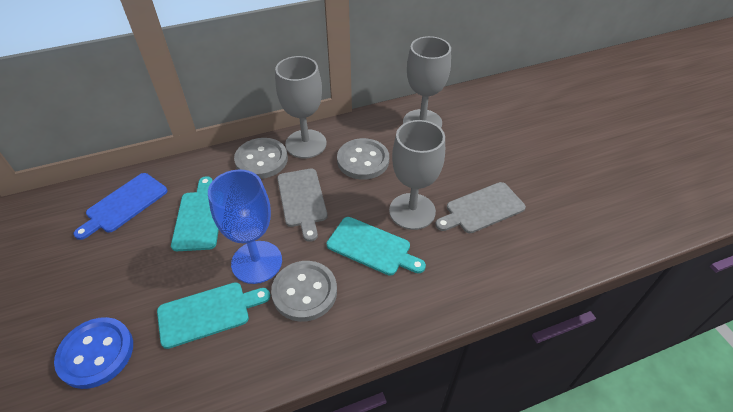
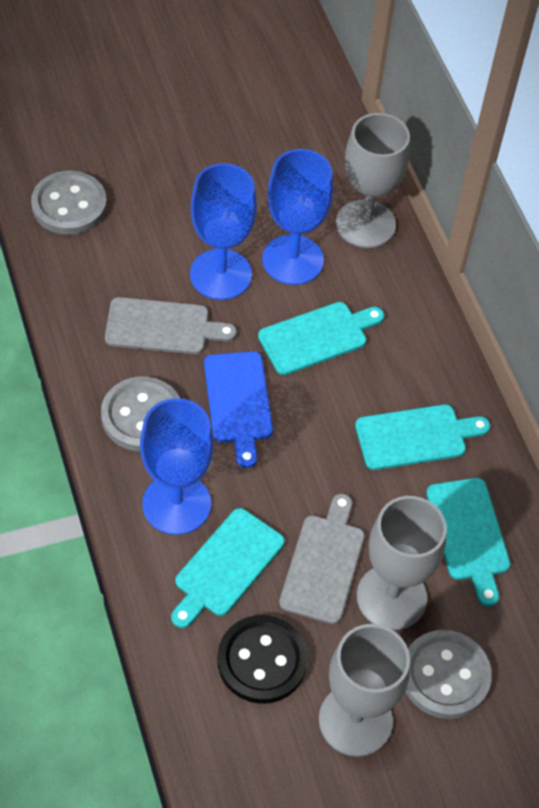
black button: 0 -> 1
blue button: 1 -> 0
blue goblet: 1 -> 3
turquoise cutting board: 3 -> 4

